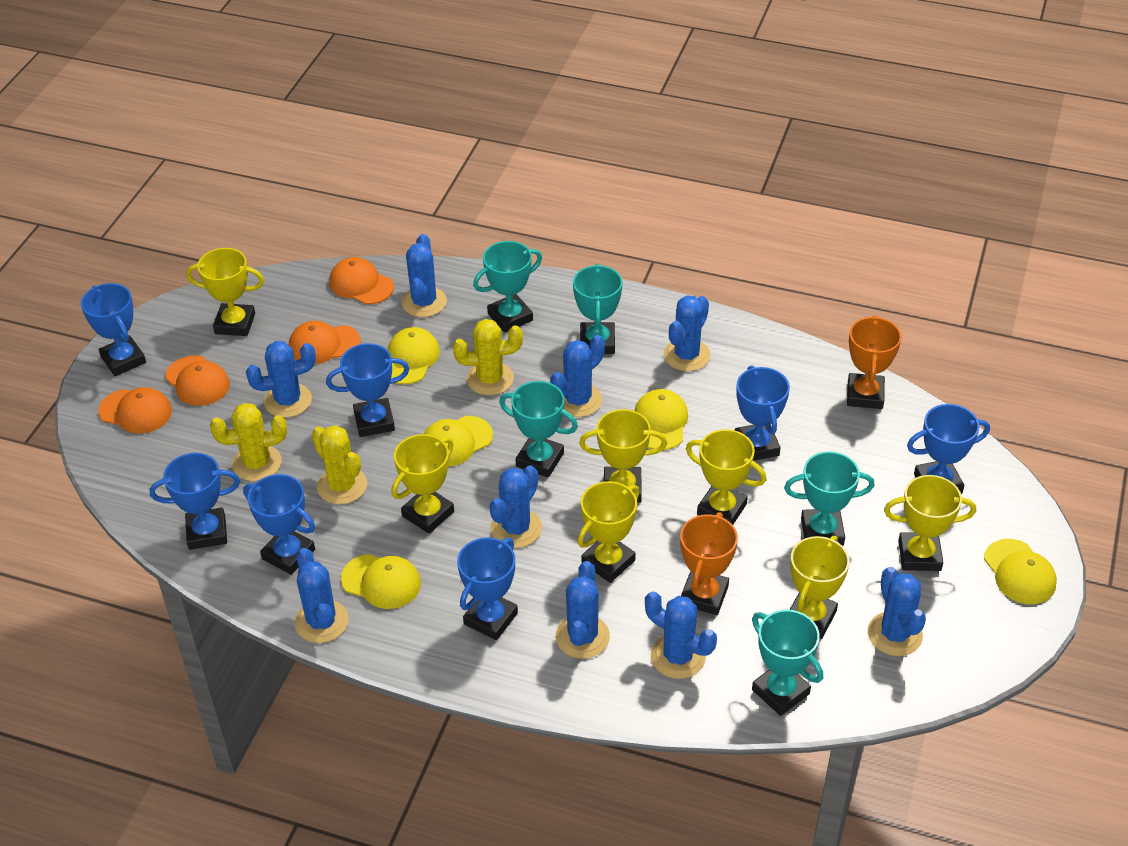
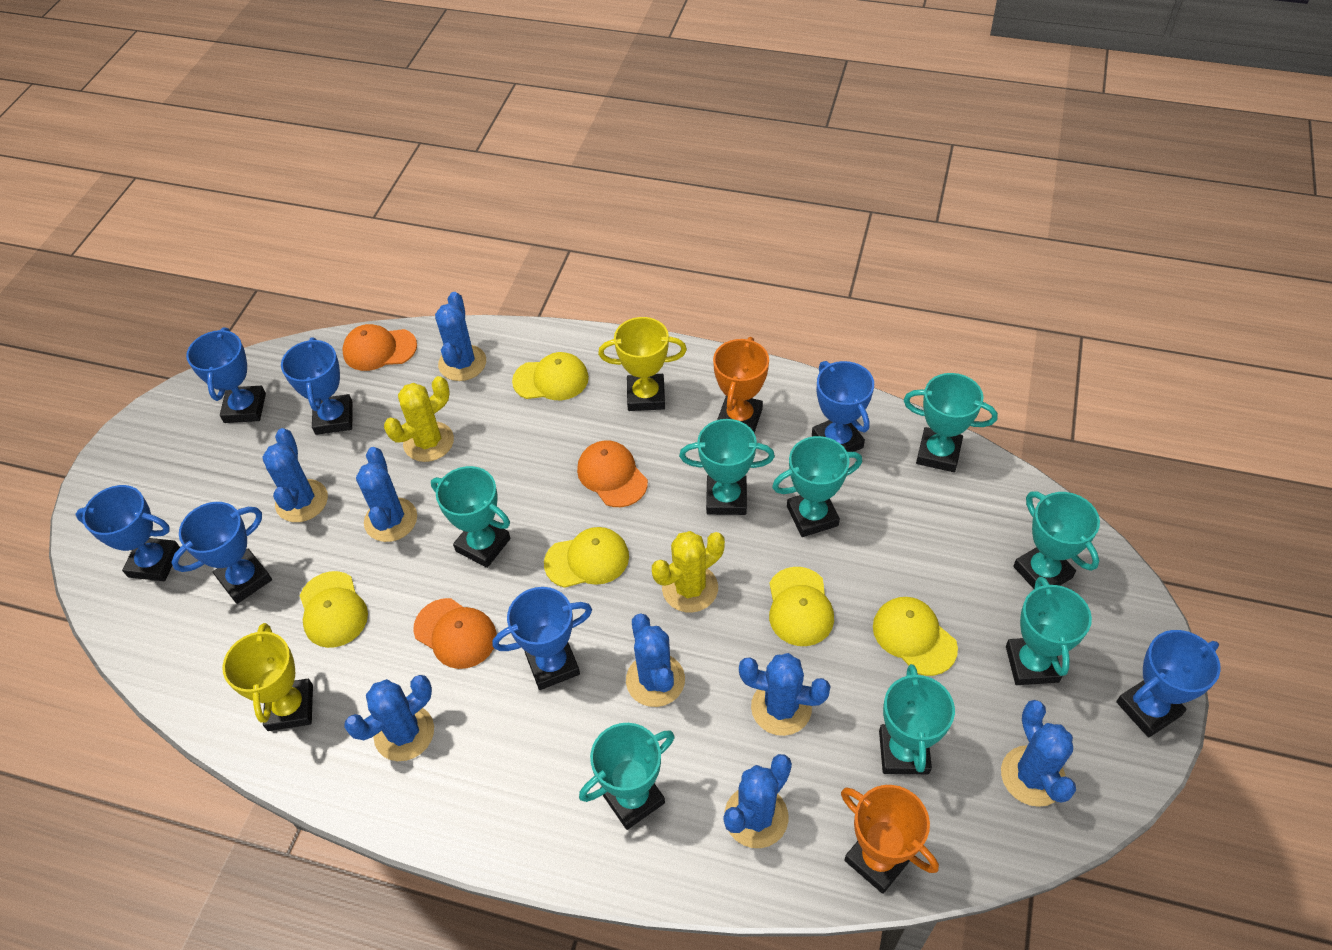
blue cactus: 9 -> 8
orange cap: 4 -> 3
turquoise trophy: 5 -> 8
yellow cactus: 3 -> 2
yellow trophy: 7 -> 2

